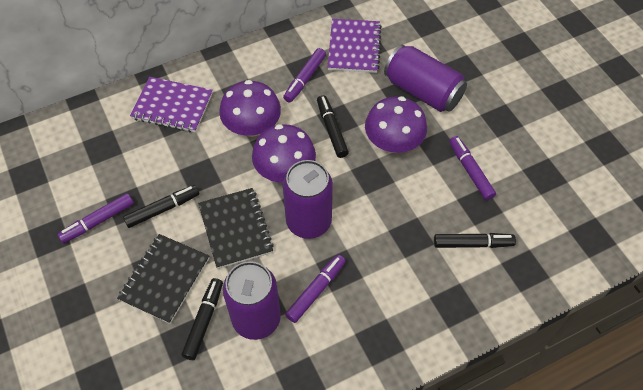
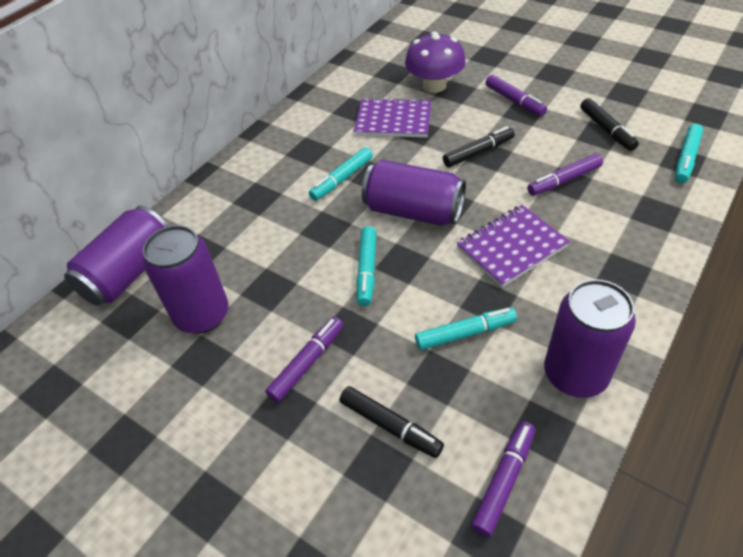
black marker: 4 -> 3
black notebook: 2 -> 0
purple can: 3 -> 4
purple mushroom: 3 -> 1
turquoise marker: 0 -> 4

